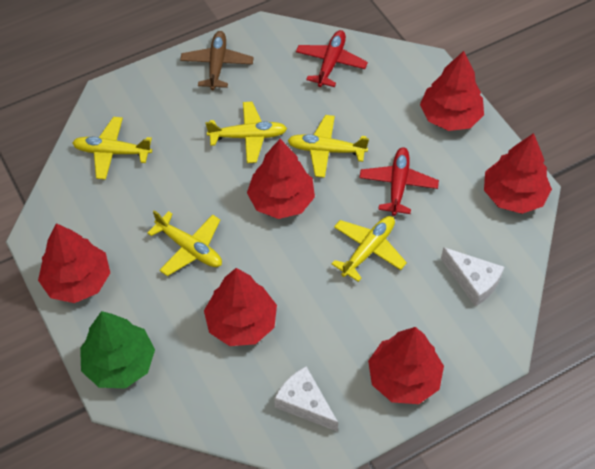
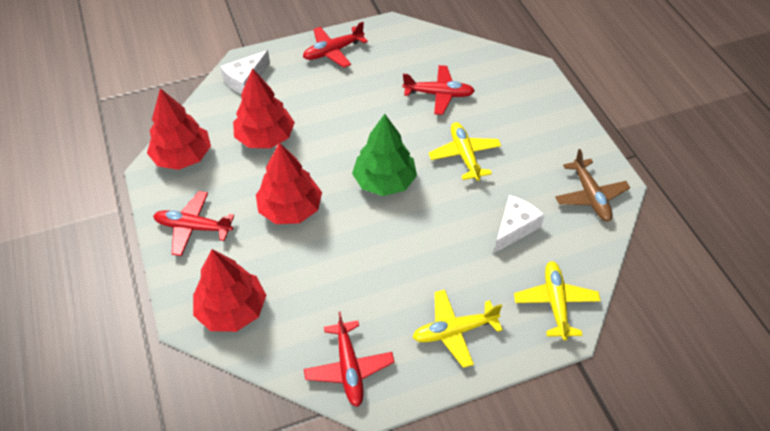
red plane: 2 -> 4
red tree: 6 -> 4
yellow plane: 5 -> 3

